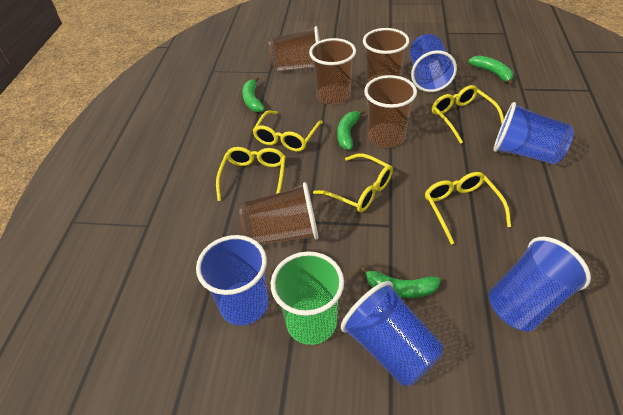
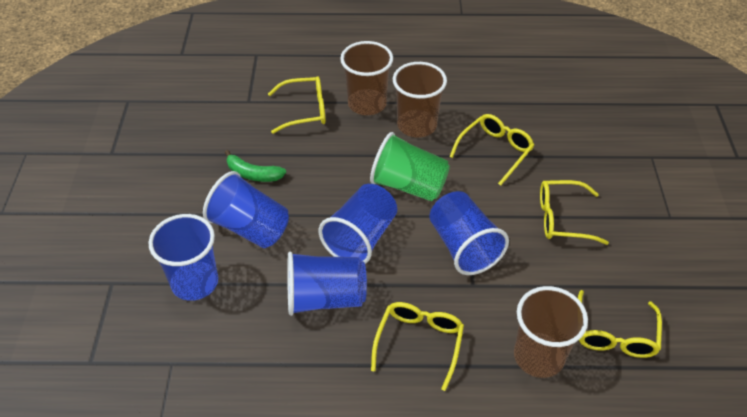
brown cup: 5 -> 3
green banana: 4 -> 1

